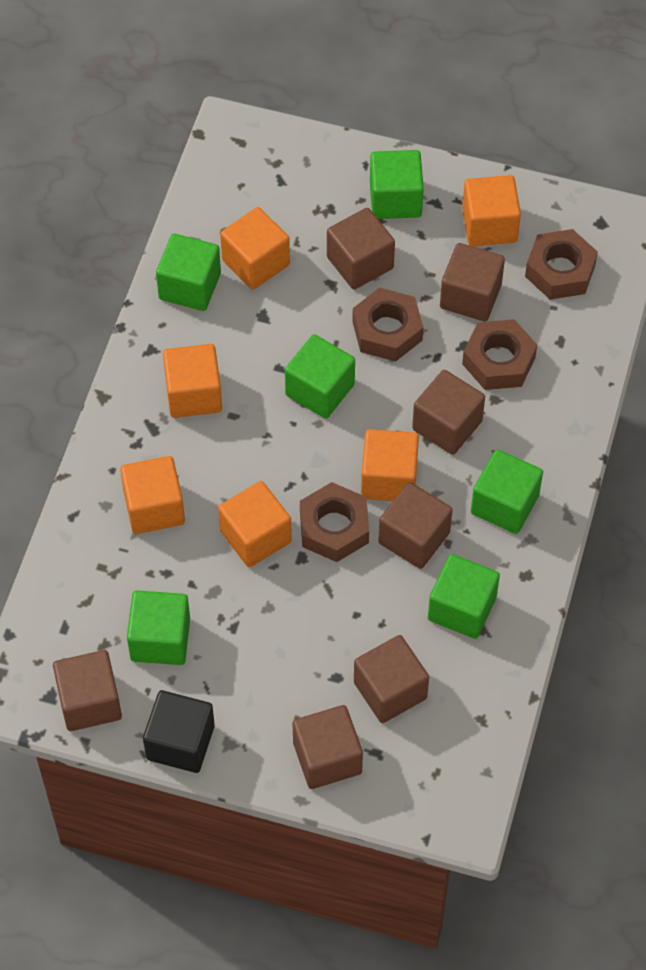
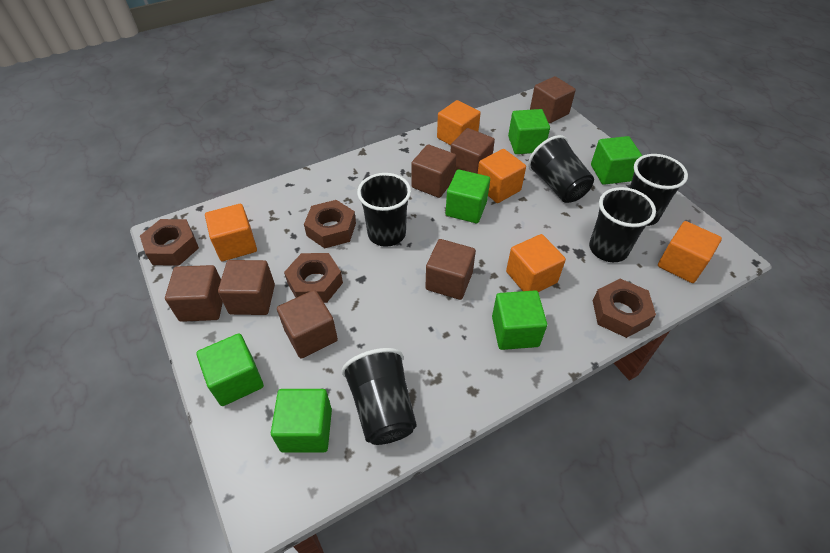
black cube: 1 -> 0
black cup: 0 -> 5
orange cube: 6 -> 5

